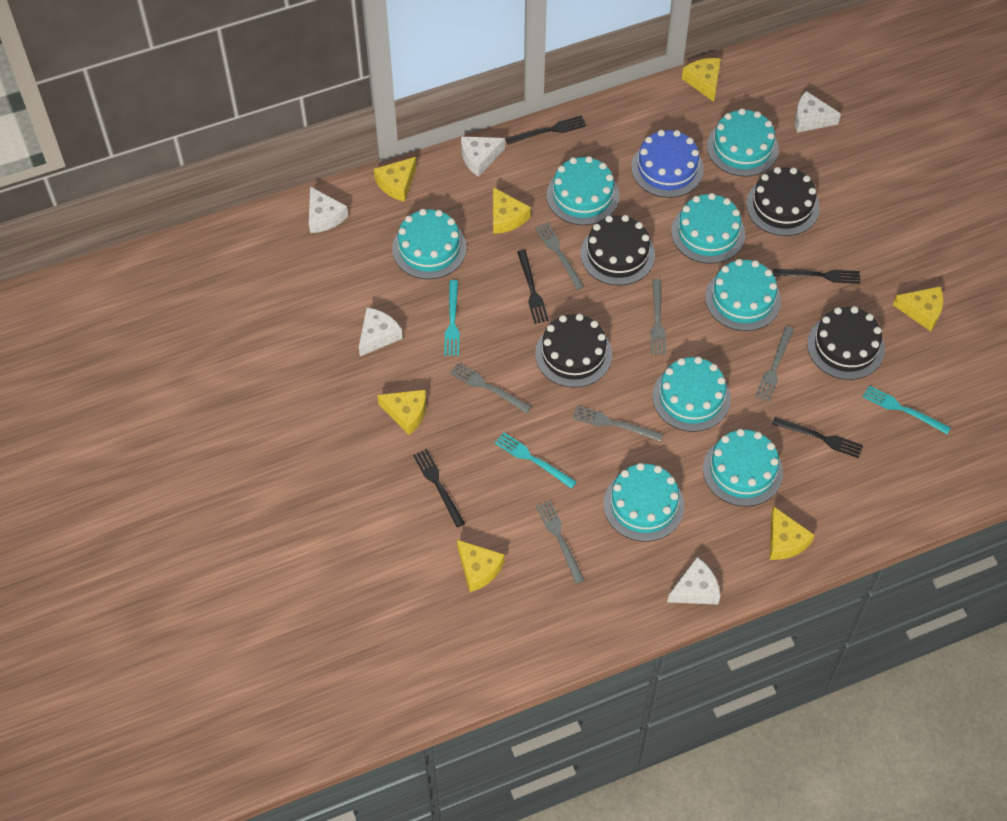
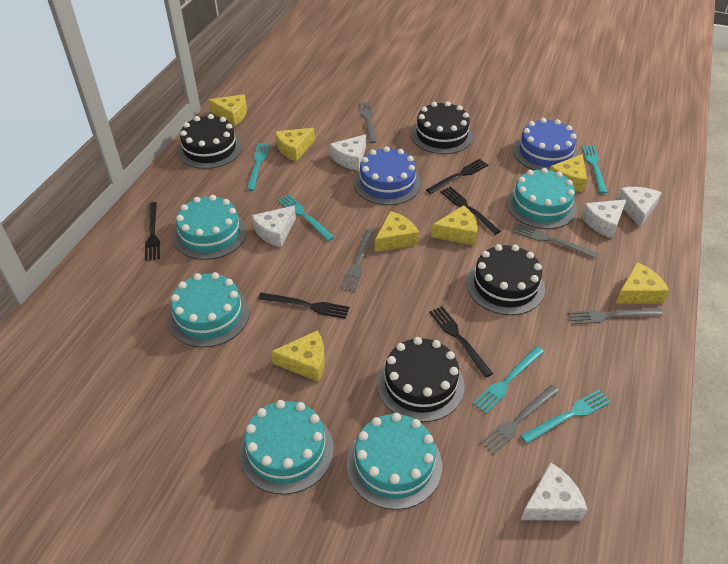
blue cake: 1 -> 2
grey fork: 6 -> 5
turquoise cake: 8 -> 5
turquoise fork: 3 -> 5

